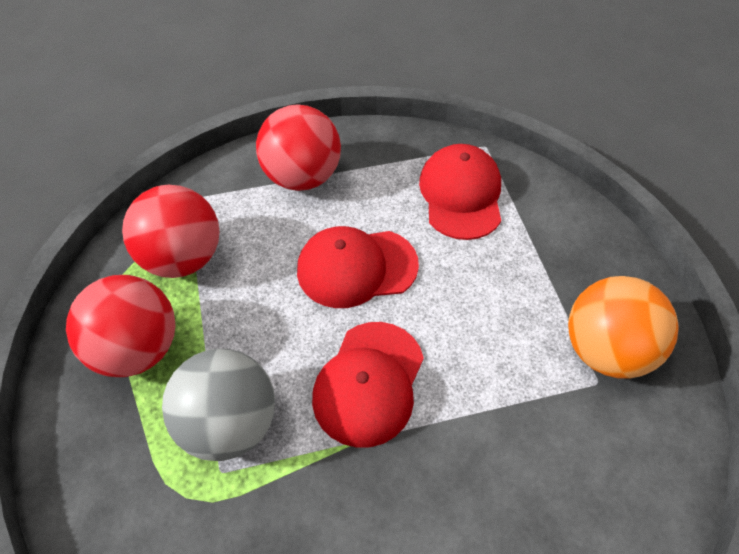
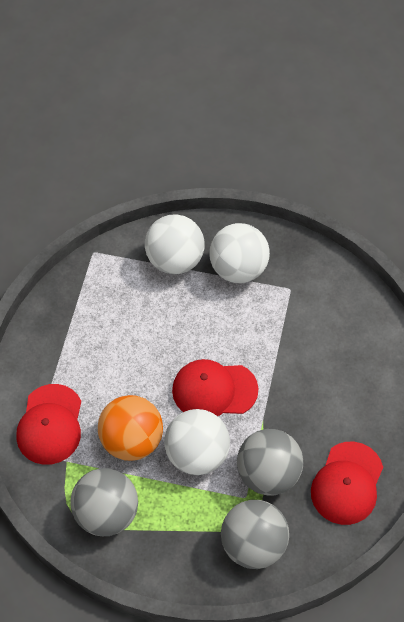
grey ball: 1 -> 3
red ball: 3 -> 0
white ball: 0 -> 3

